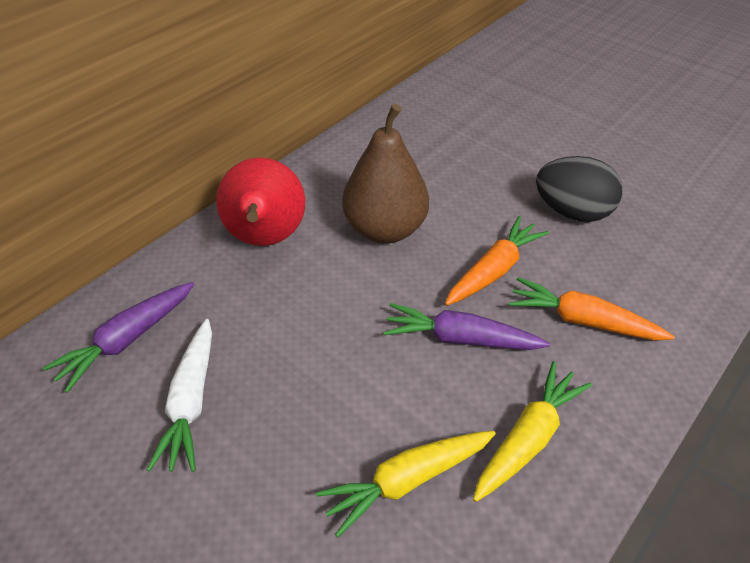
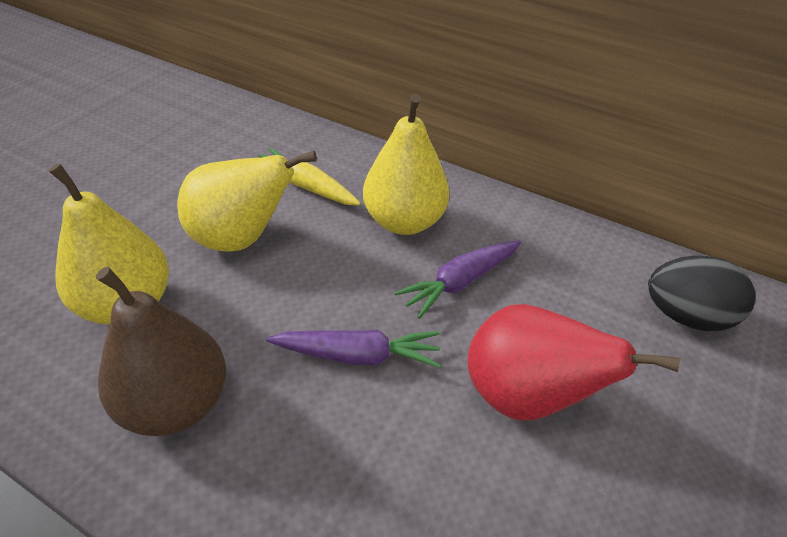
orange carrot: 2 -> 0
white carrot: 1 -> 0
yellow carrot: 2 -> 1
yellow pear: 0 -> 3

